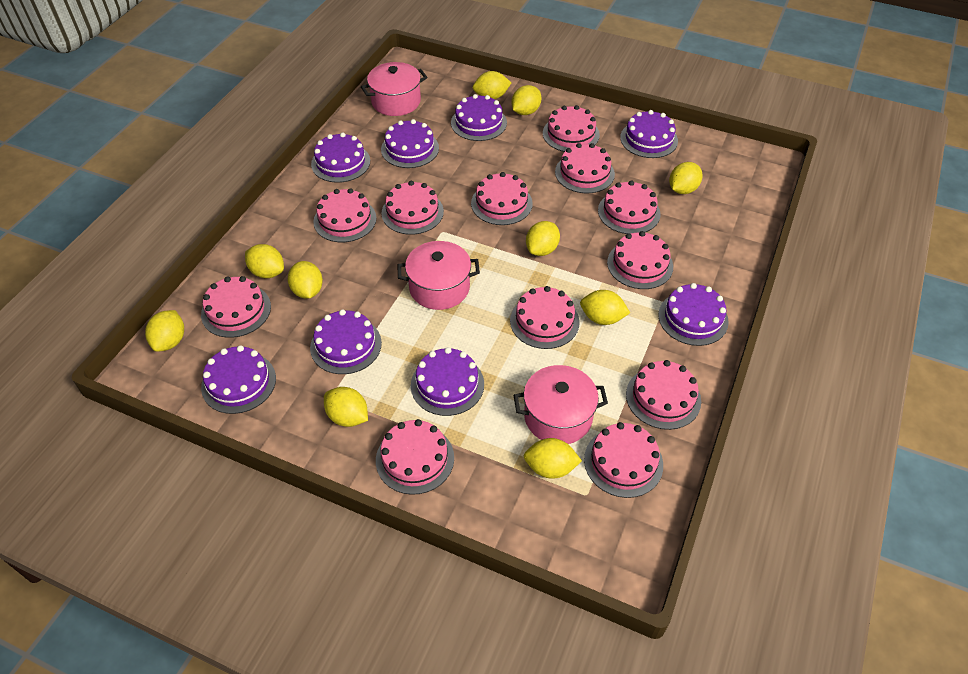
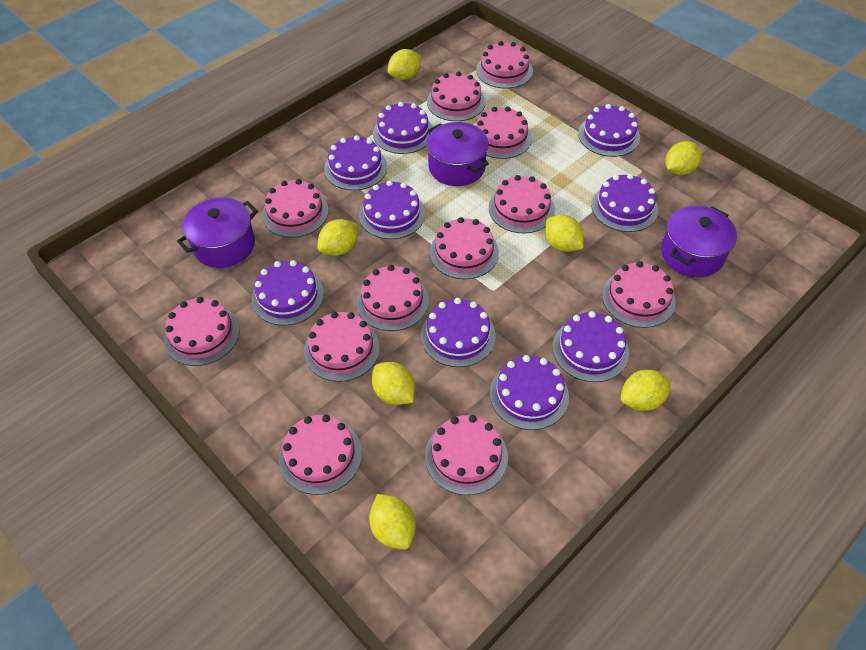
pink pot: 3 -> 0
purple cake: 8 -> 9
purple pot: 0 -> 3
yellow lemon: 10 -> 7

